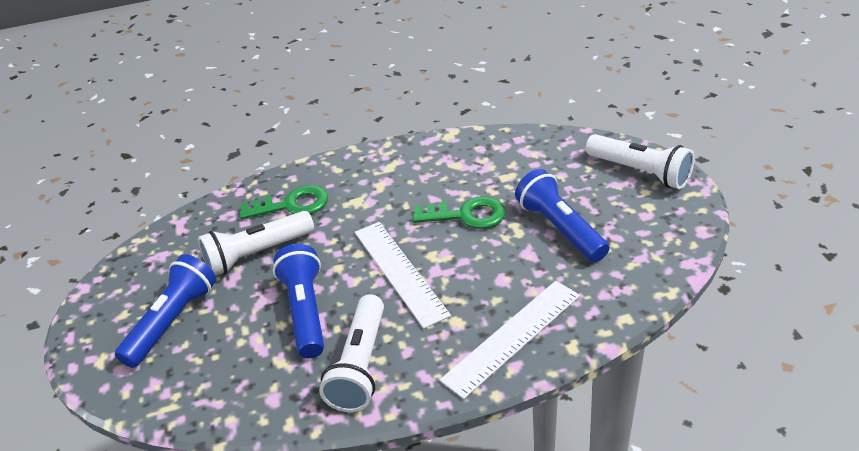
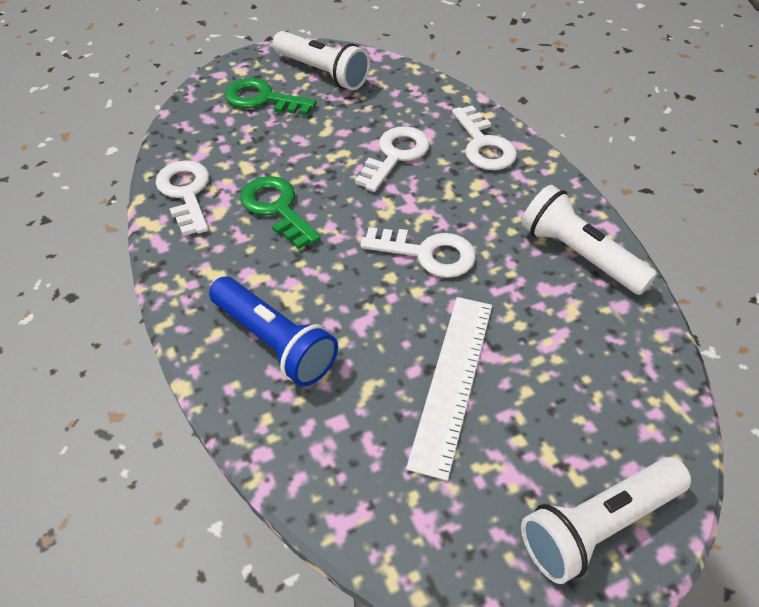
blue flashlight: 3 -> 1
white key: 0 -> 4
white ruler: 2 -> 1

